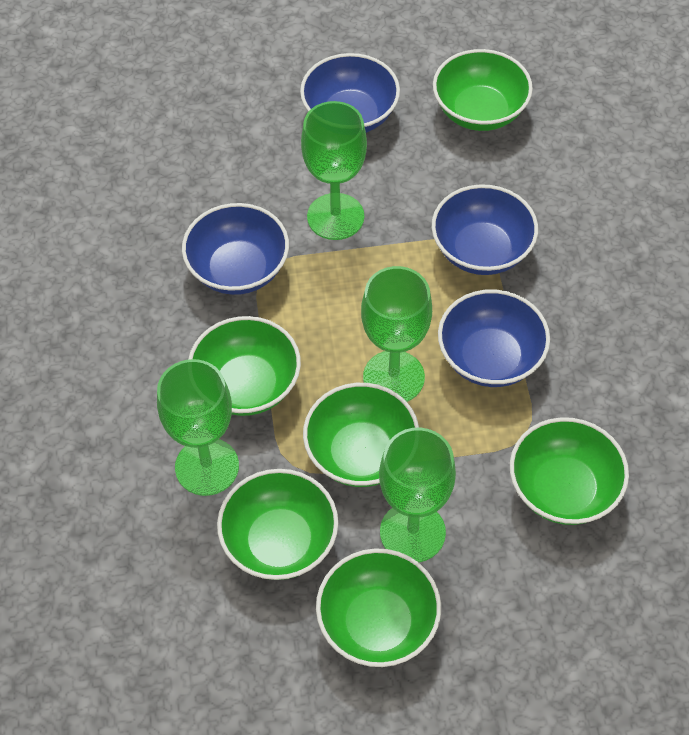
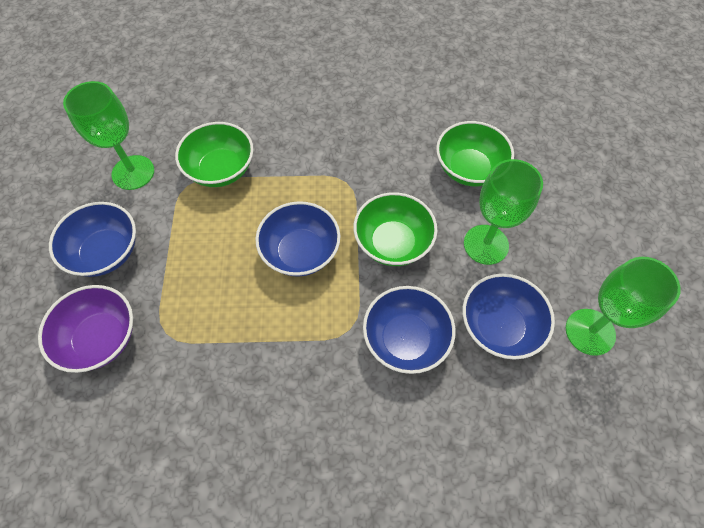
green bowl: 6 -> 3
green goblet: 4 -> 3
purple bowl: 0 -> 1

